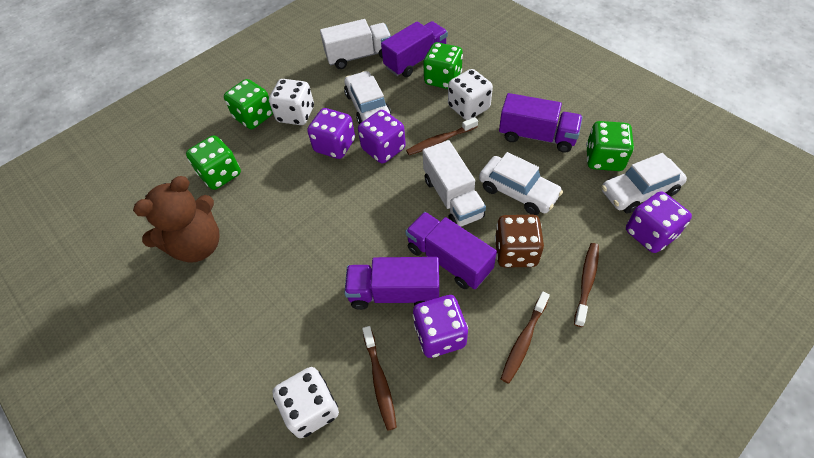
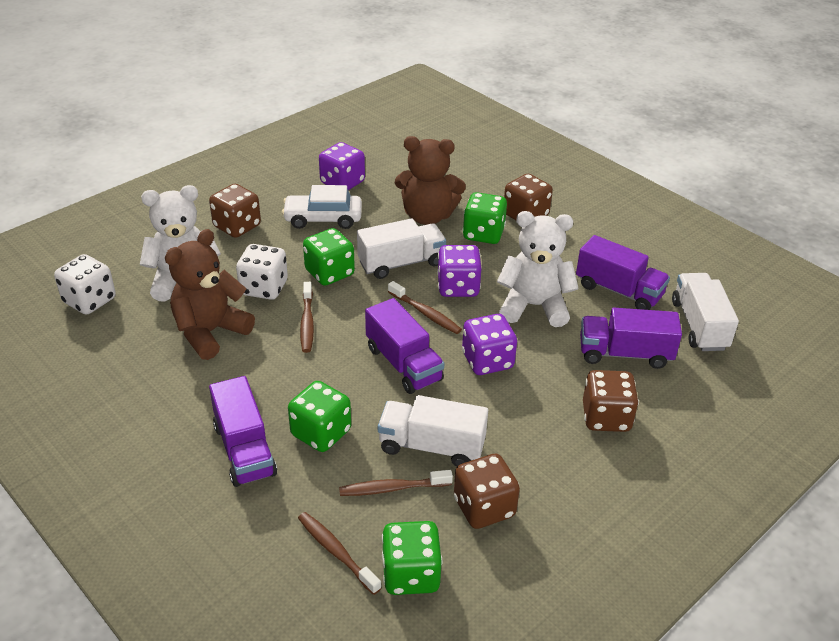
brown dice: 1 -> 4
brown teddy bear: 1 -> 2
purple dice: 4 -> 3
white car: 3 -> 1
white dice: 3 -> 2
white teddy bear: 0 -> 2
white truck: 2 -> 3

